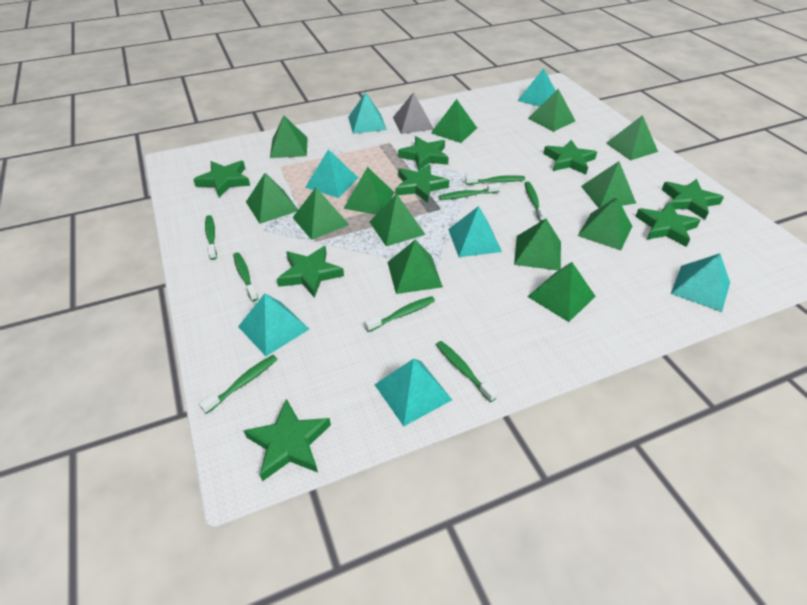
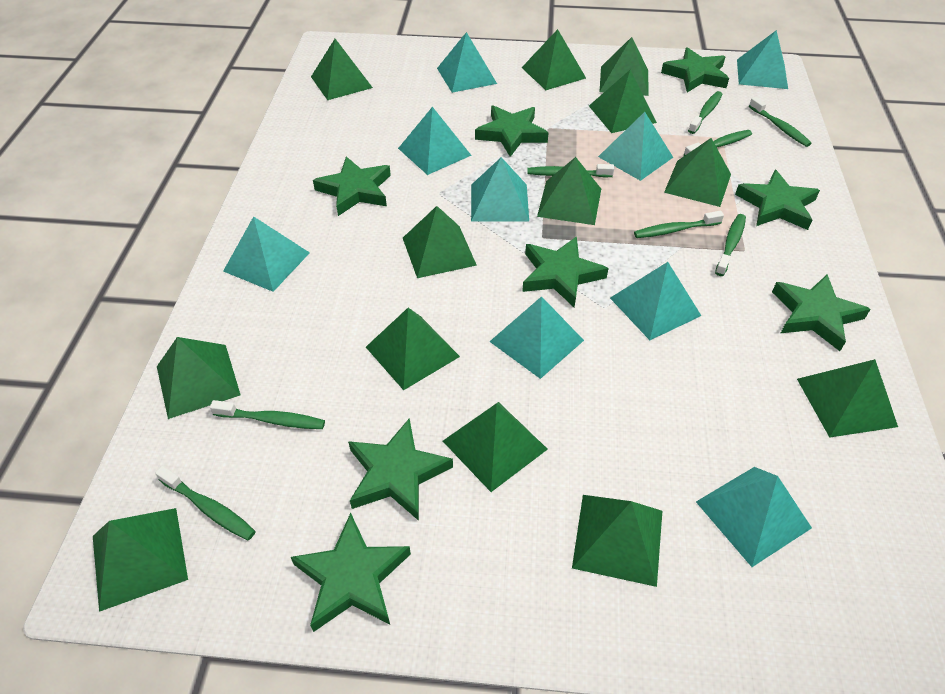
grey pyramid: 1 -> 0
turquoise pyramid: 7 -> 9

